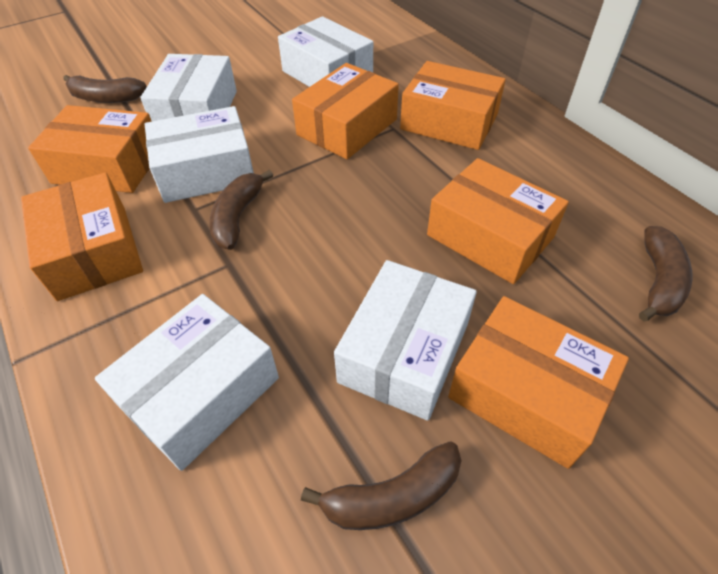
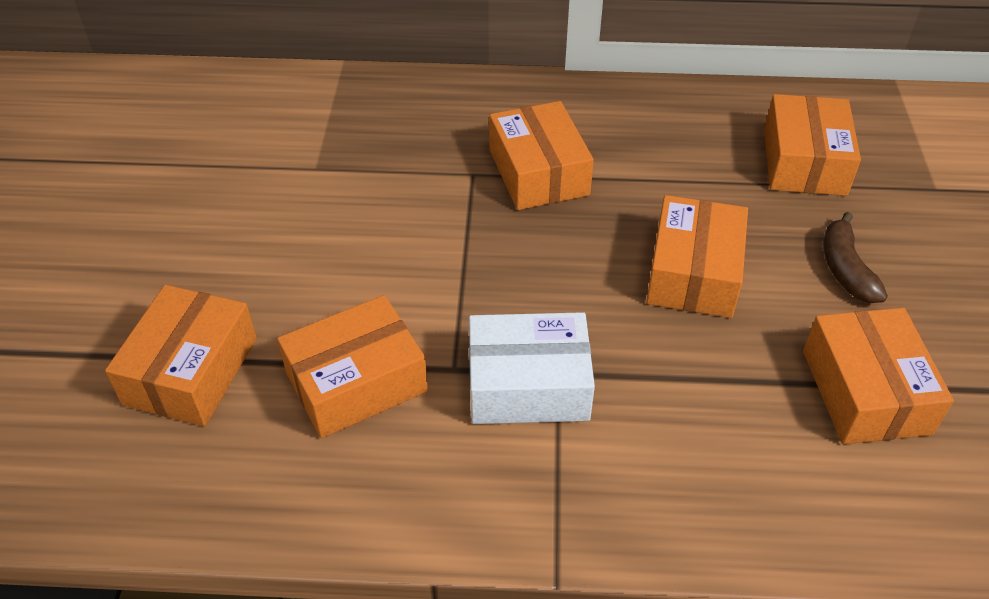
brown banana: 4 -> 1
white box: 5 -> 1

